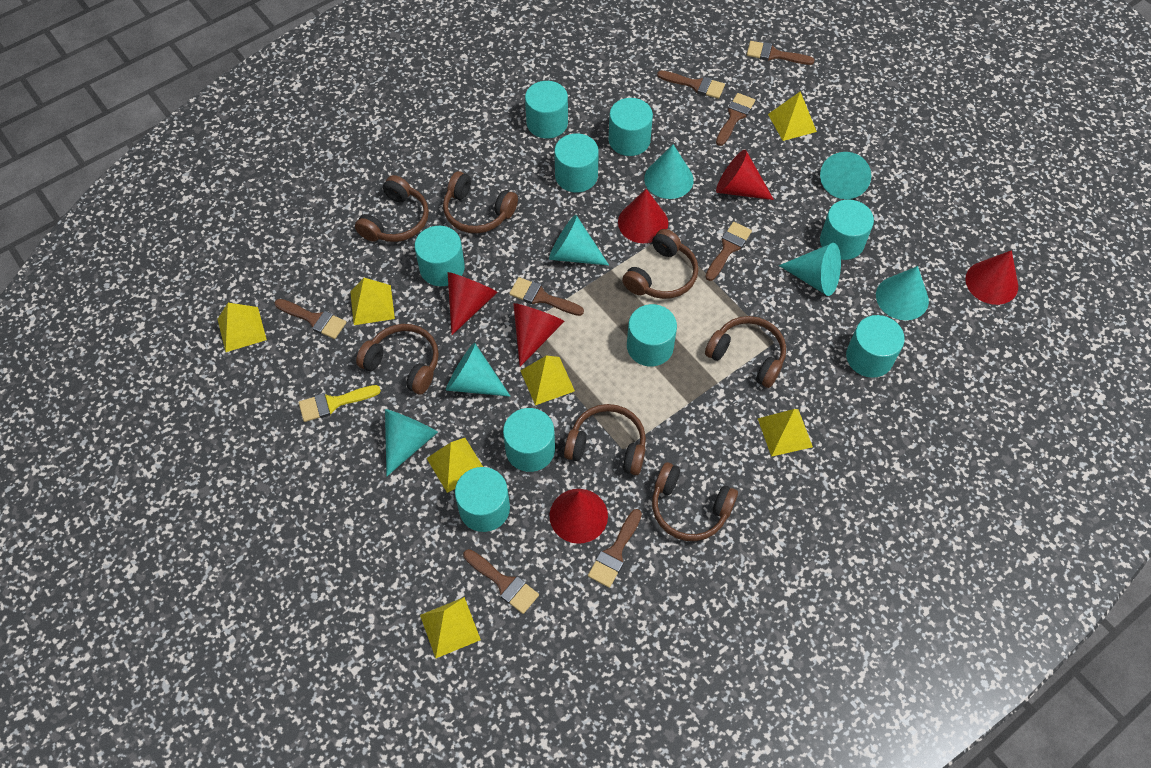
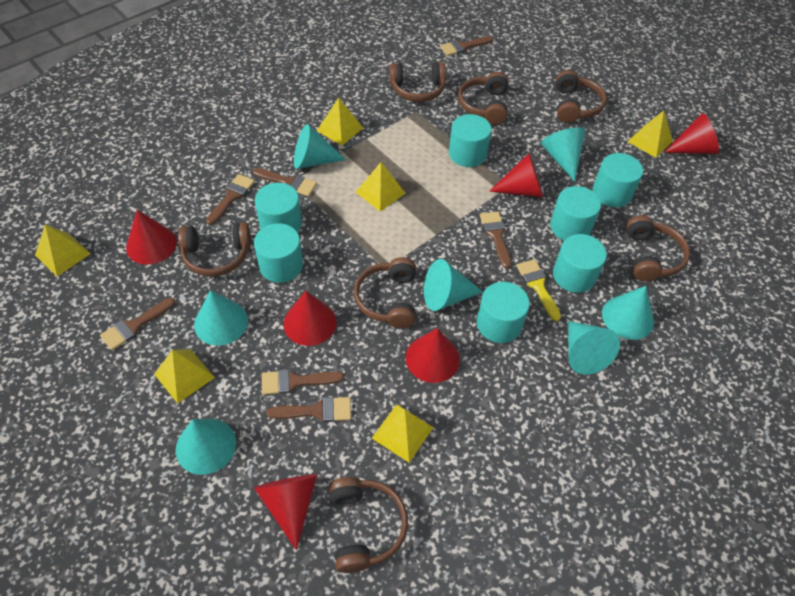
brown brush: 8 -> 7
turquoise cylinder: 9 -> 7
yellow pyramid: 7 -> 6

